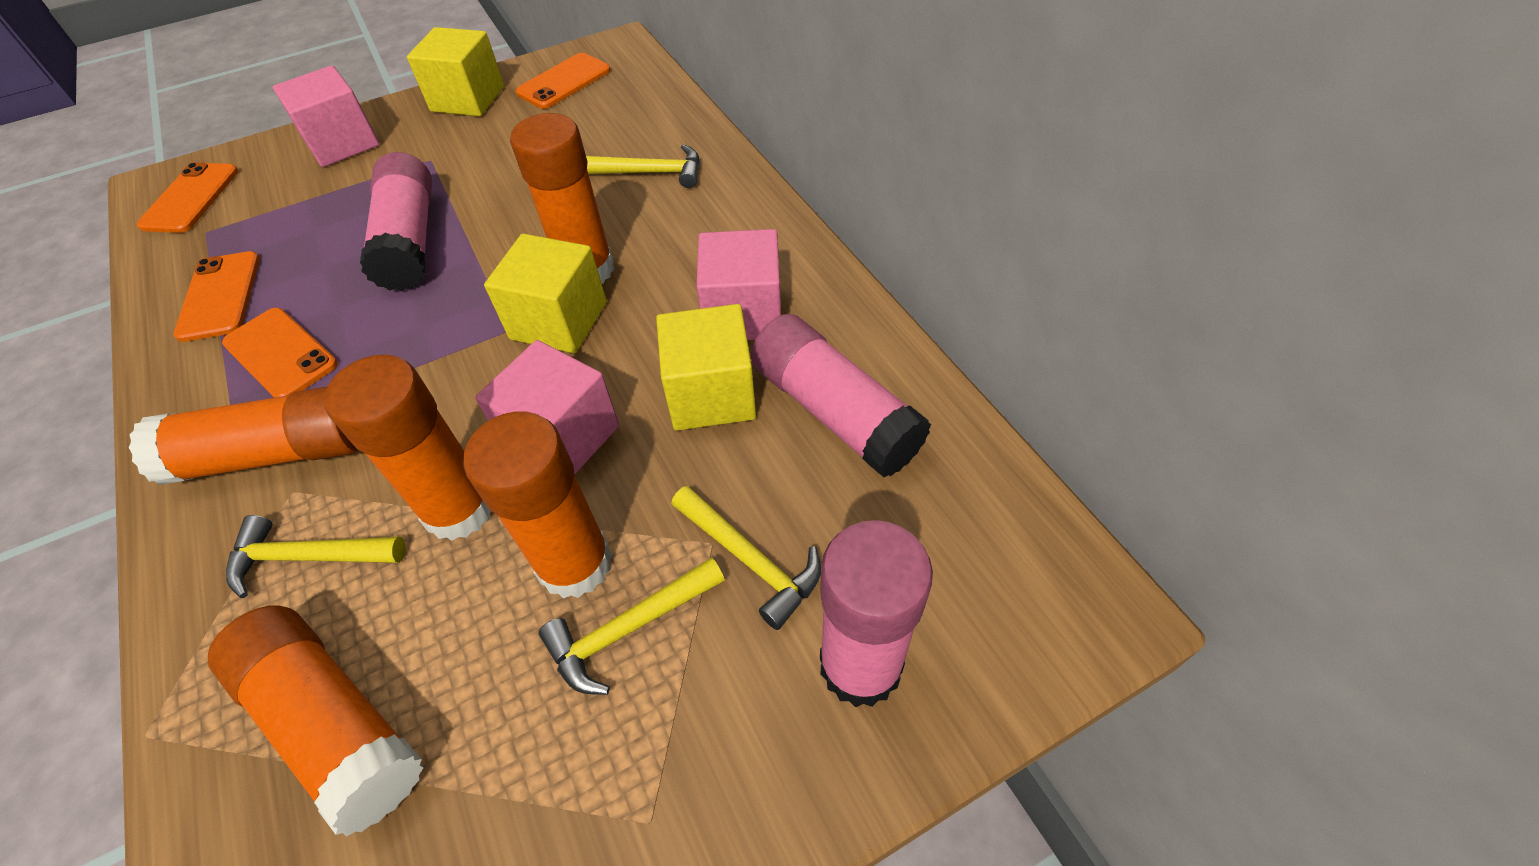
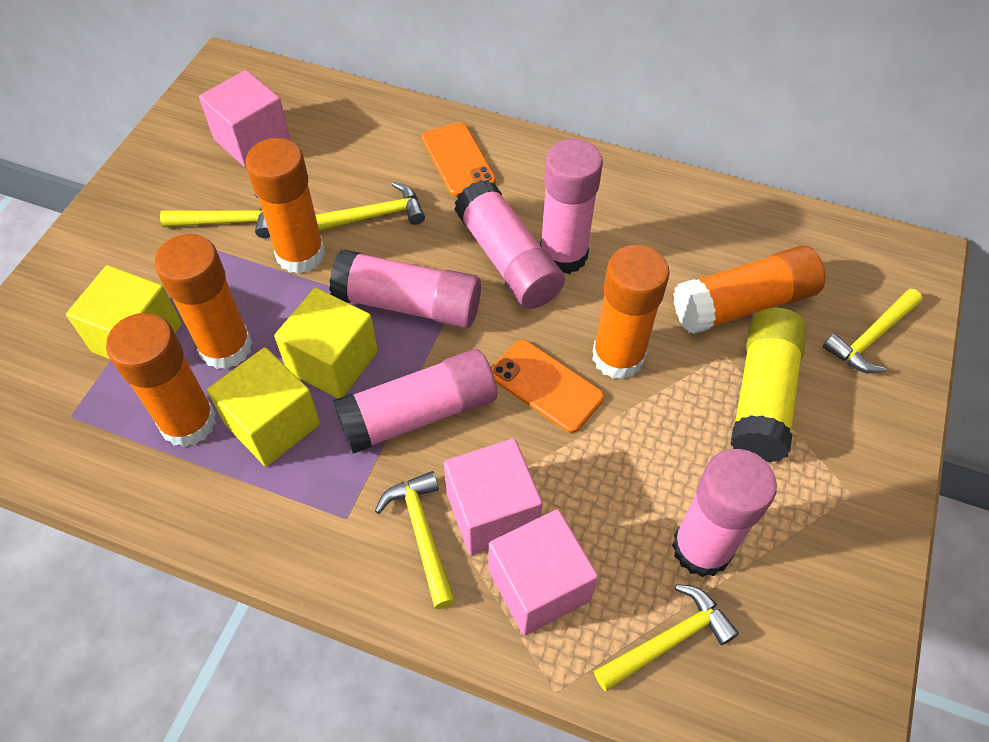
orange phone: 4 -> 2
pink glue stick: 3 -> 5
yellow glue stick: 0 -> 1
yellow hammer: 4 -> 5

